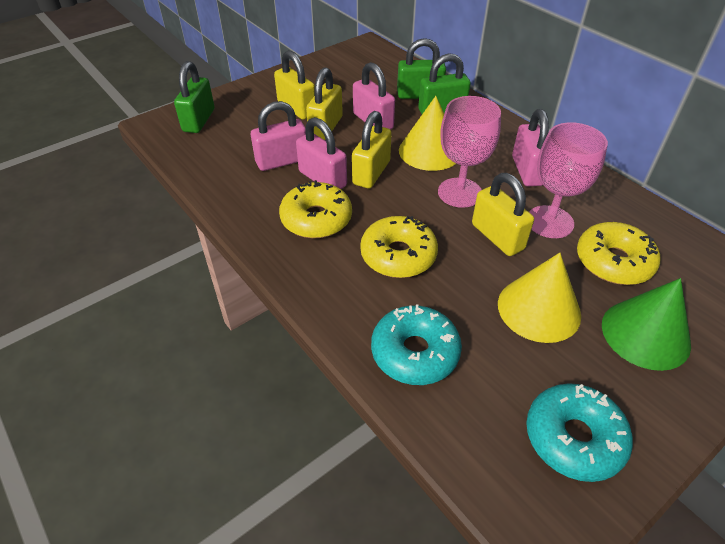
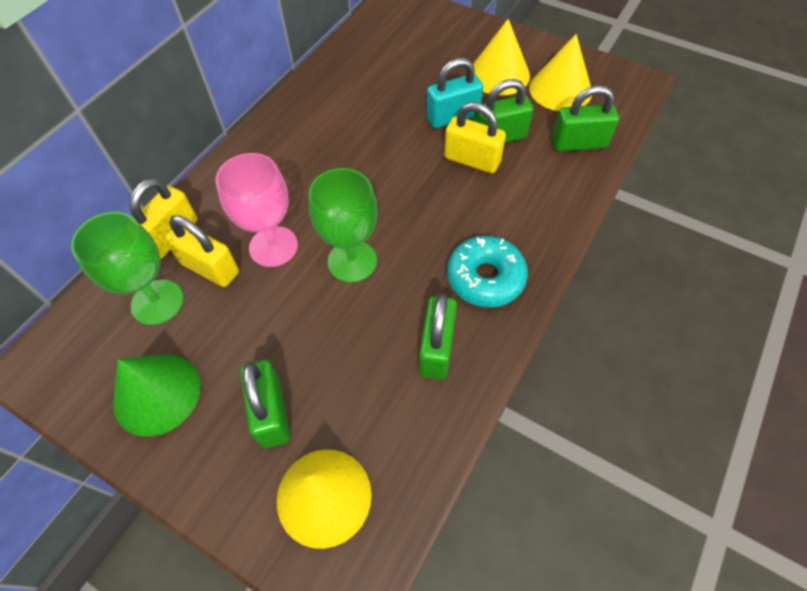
green goblet: 0 -> 2
green padlock: 3 -> 4
pink goblet: 2 -> 1
pink padlock: 4 -> 0
turquoise donut: 2 -> 1
turquoise padlock: 0 -> 1
yellow cone: 2 -> 3
yellow donut: 3 -> 0
yellow padlock: 4 -> 3

